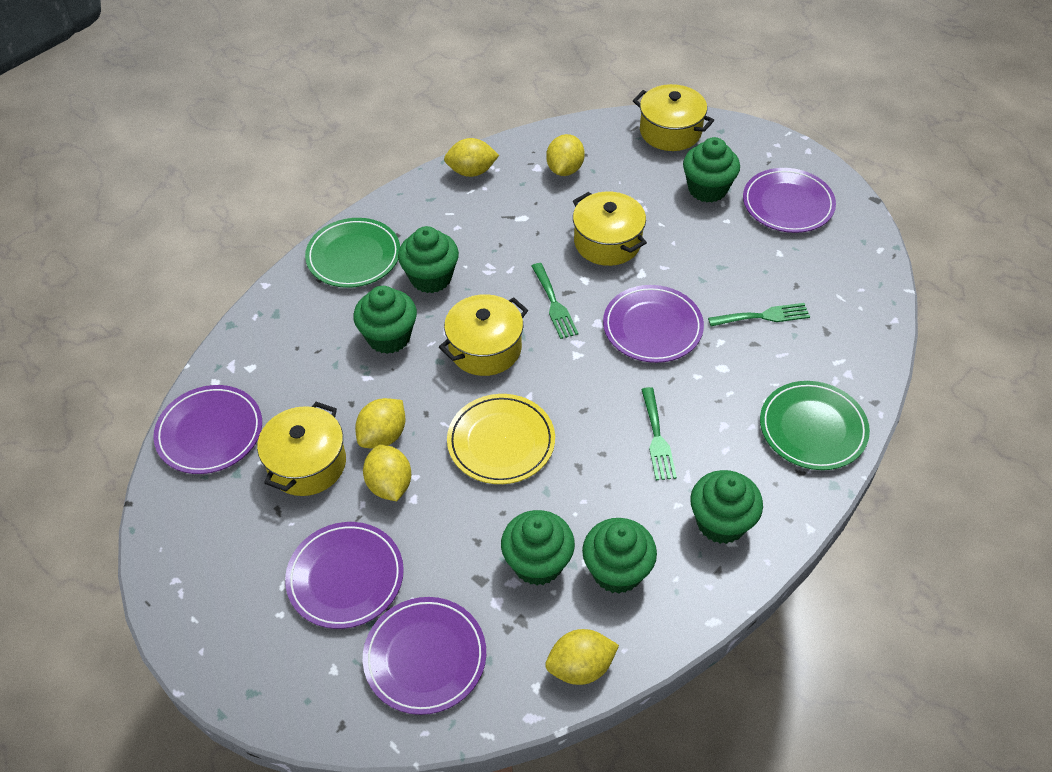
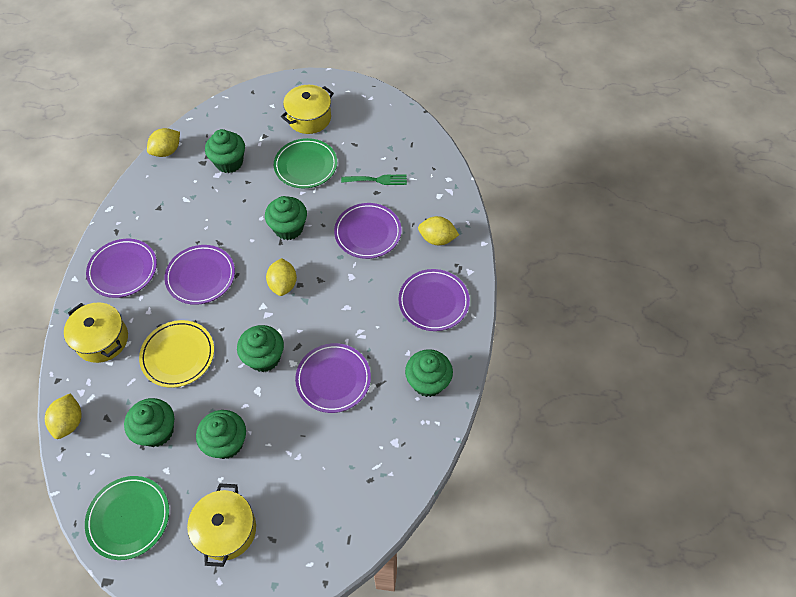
green fork: 3 -> 1
yellow lemon: 5 -> 4
yellow pot: 4 -> 3

